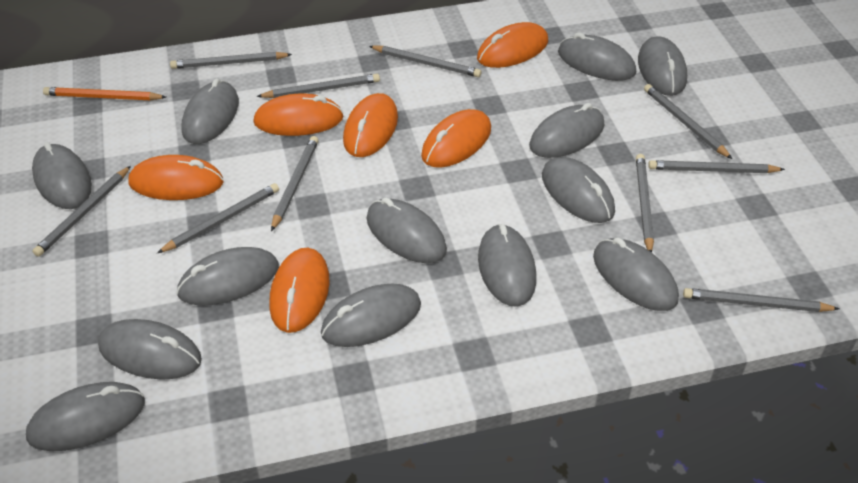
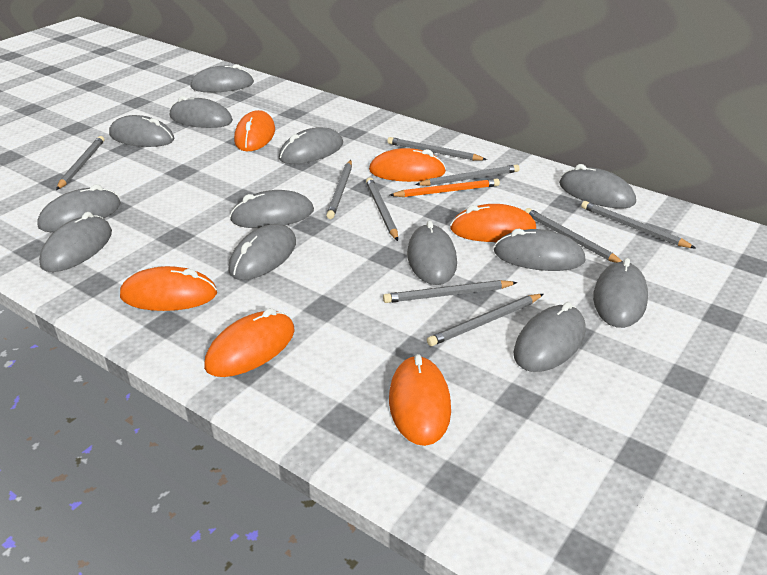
grey pencil: 10 -> 9

